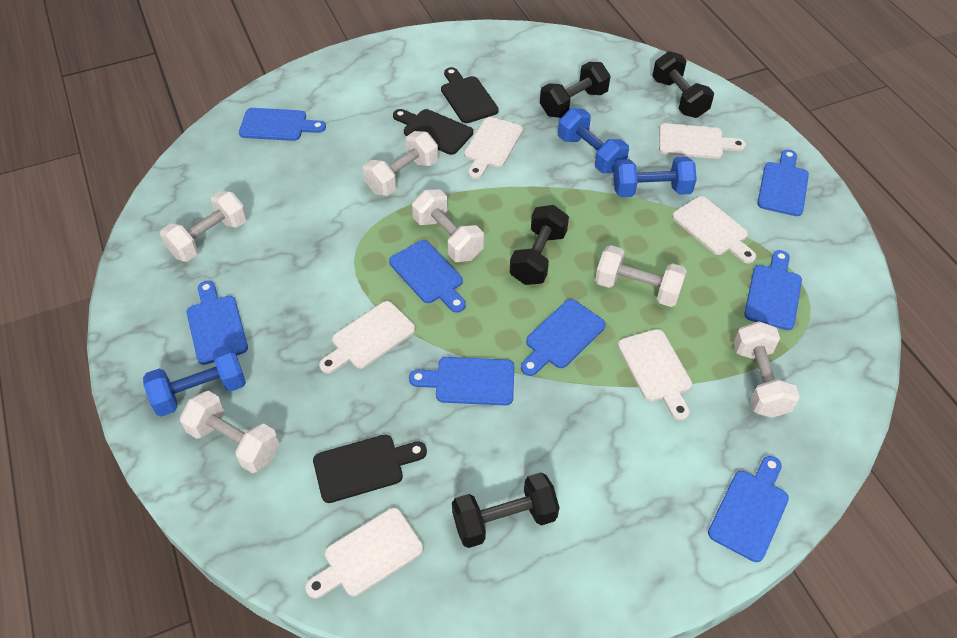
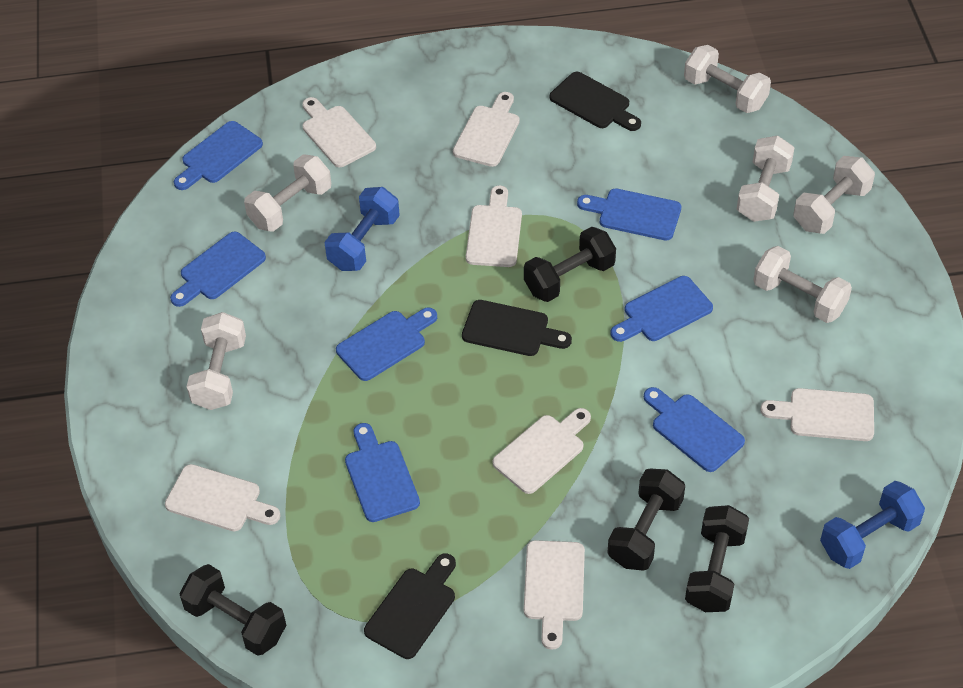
blue cutting board: 8 -> 7
blue dumbbell: 3 -> 2
white cutting board: 6 -> 7

